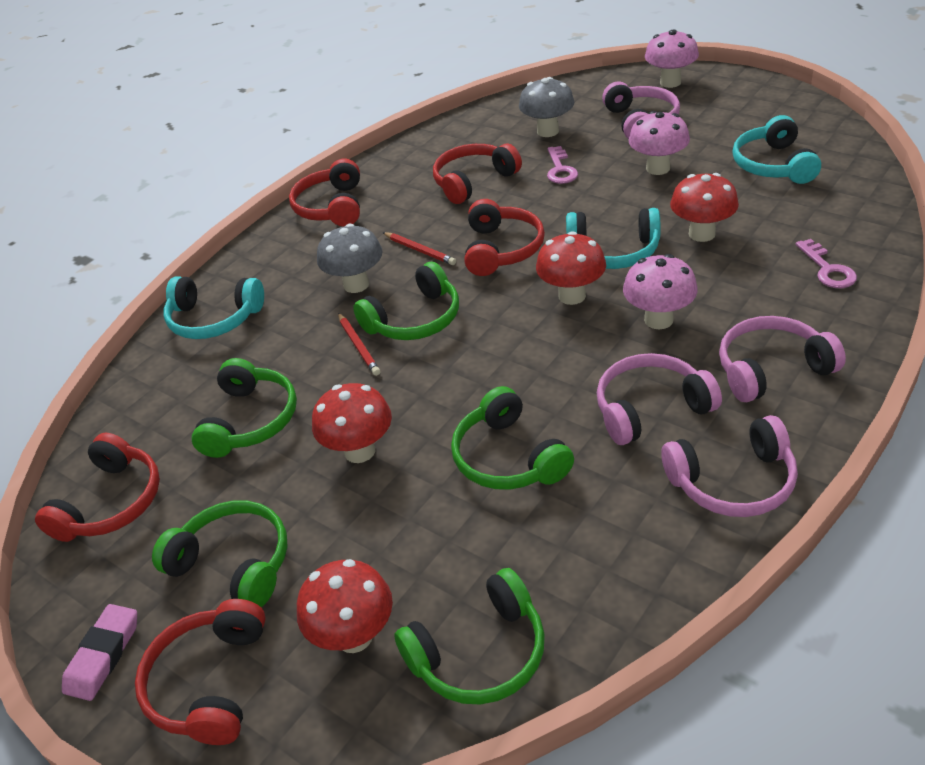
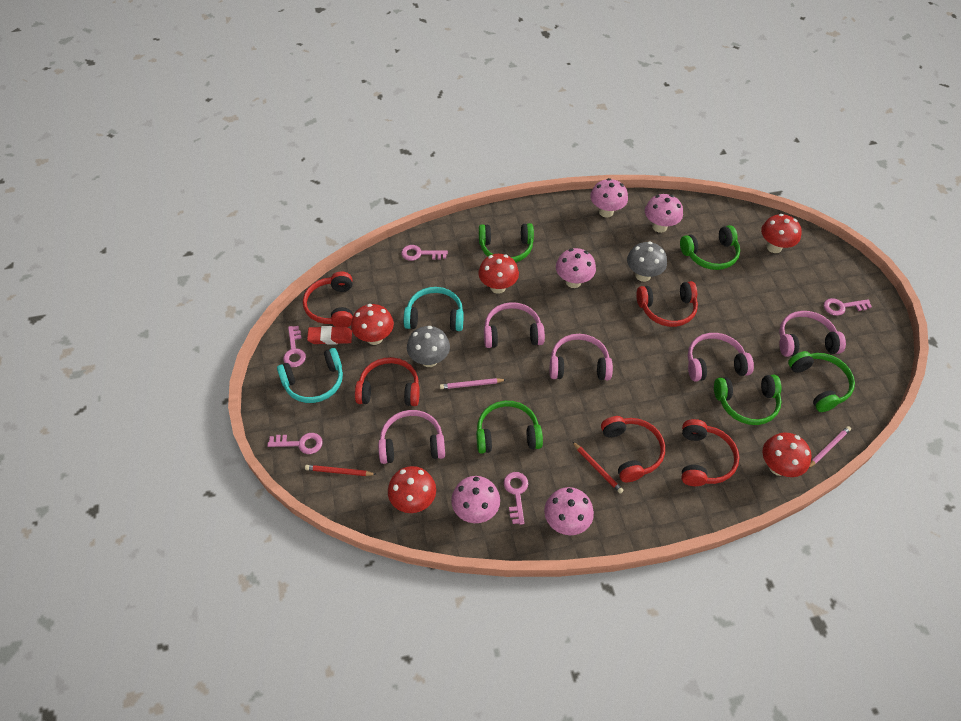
pink eraser: 1 -> 0
pink headphones: 4 -> 5
pink key: 2 -> 5
pink mushroom: 3 -> 5
pink pencil: 0 -> 2
red eraser: 0 -> 1
red mushroom: 4 -> 5
turquoise headphones: 3 -> 2

